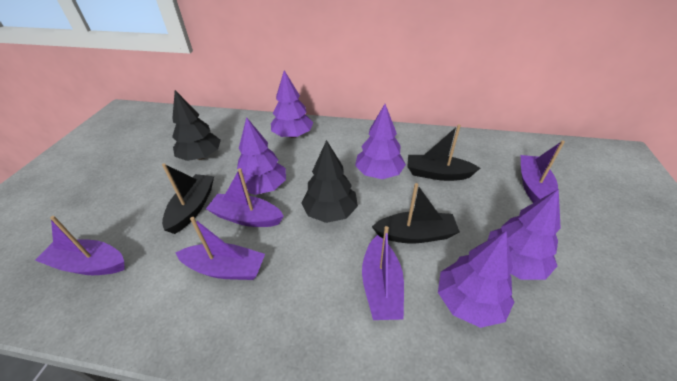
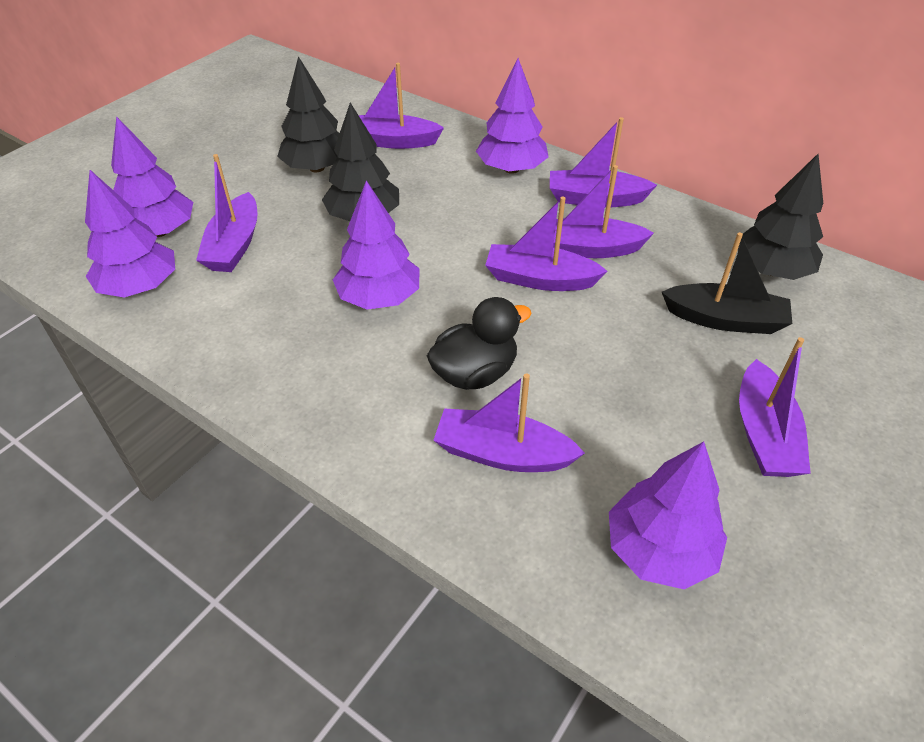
black boat: 3 -> 1
black duck: 0 -> 1
black tree: 2 -> 3
purple boat: 5 -> 7

